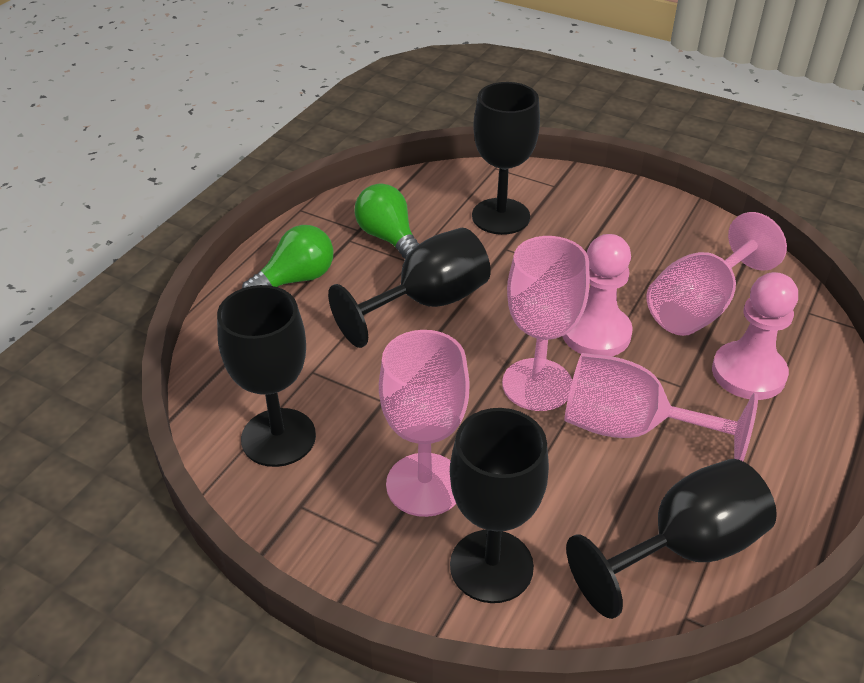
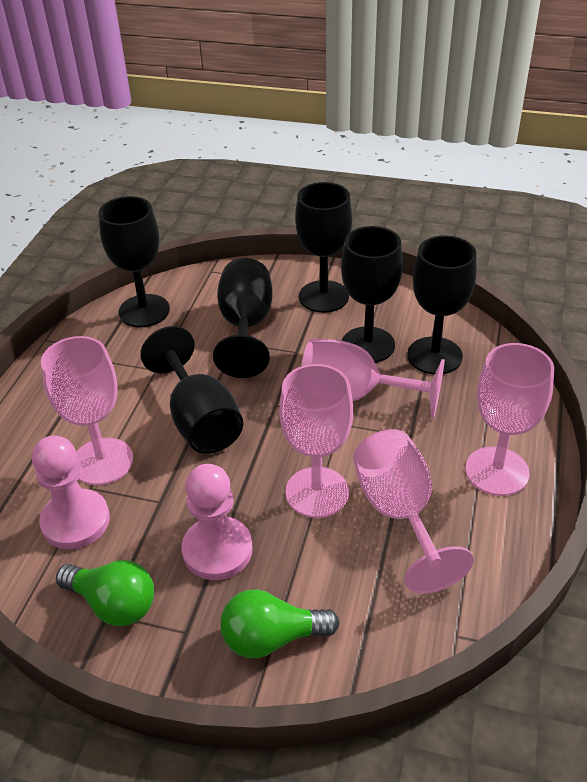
black goblet: 5 -> 6
pink goblet: 4 -> 5

